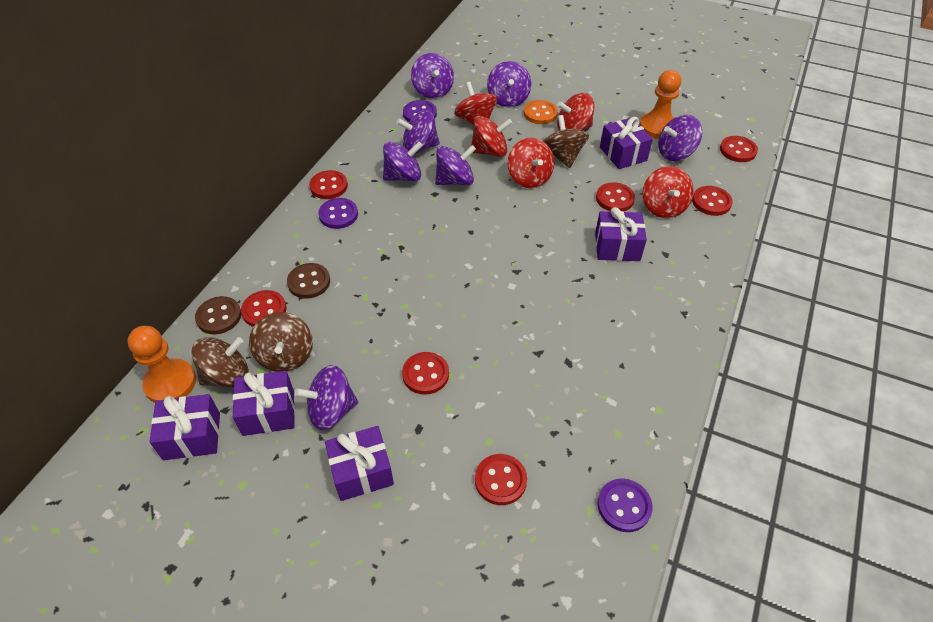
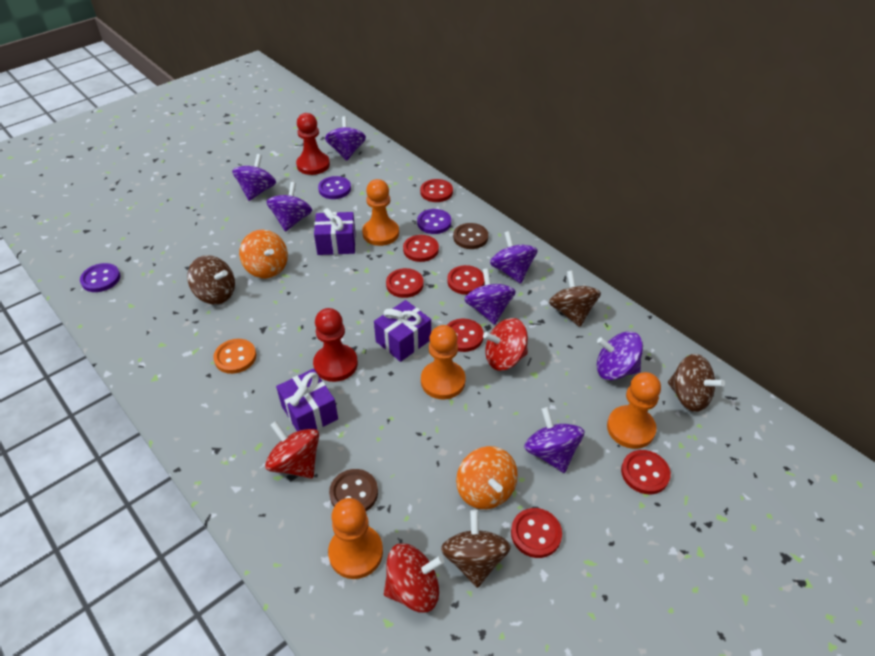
brown spinning top: 3 -> 4
orange pawn: 2 -> 4
orange spinning top: 0 -> 2
purple gift: 5 -> 3
red pawn: 0 -> 2
red spinning top: 5 -> 3

